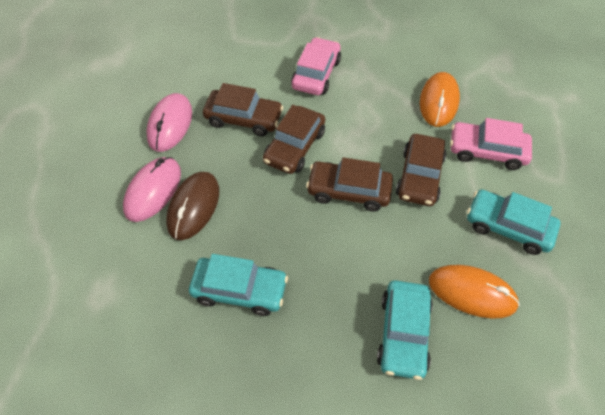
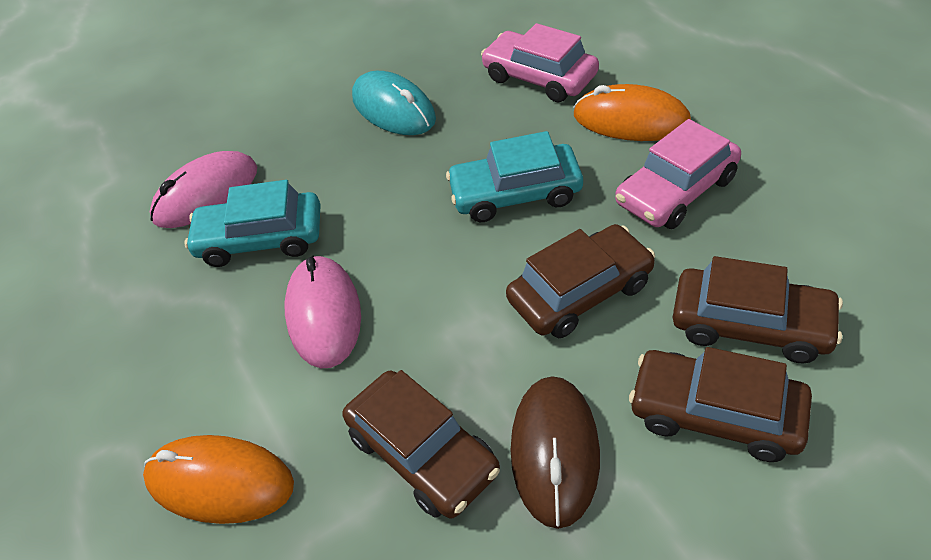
turquoise car: 3 -> 2
turquoise mouse: 0 -> 1

